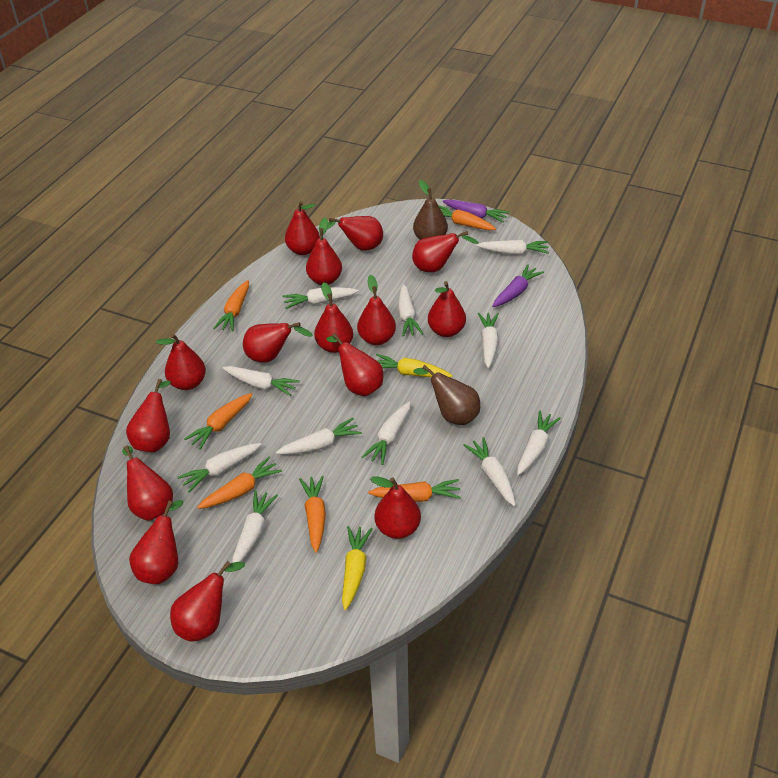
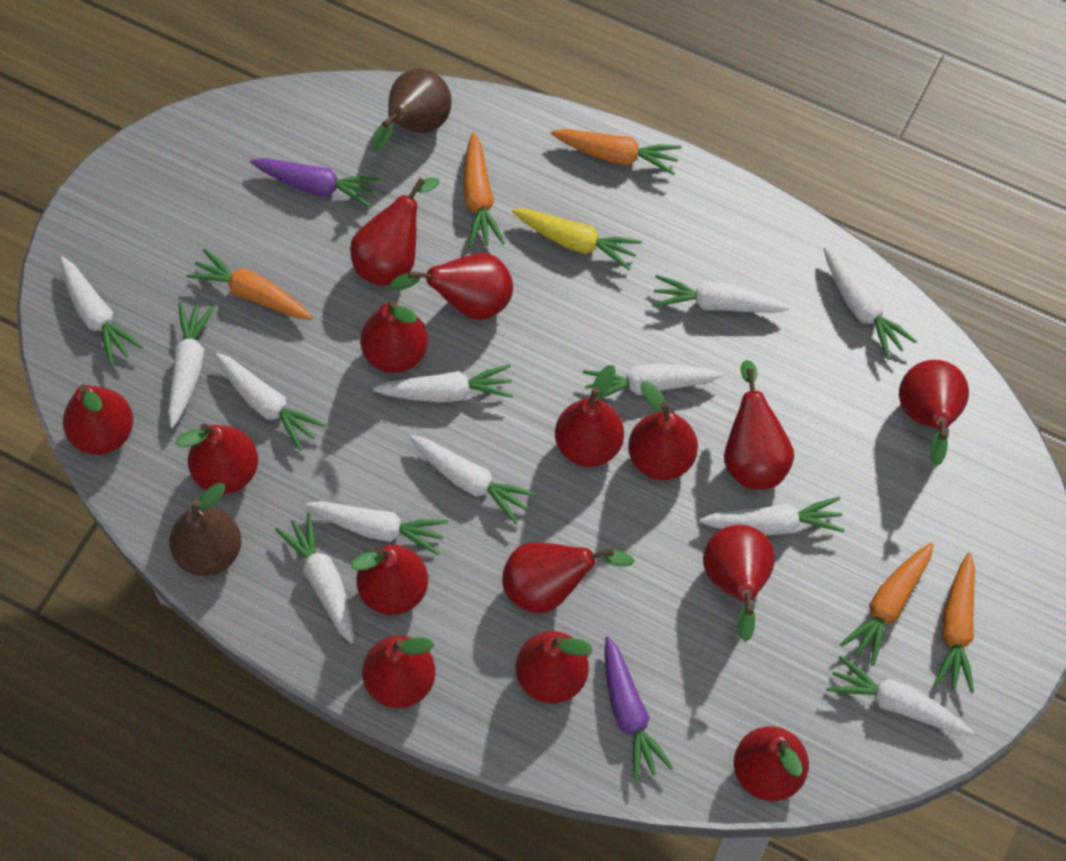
orange carrot: 6 -> 5
white carrot: 11 -> 12
yellow carrot: 2 -> 1

